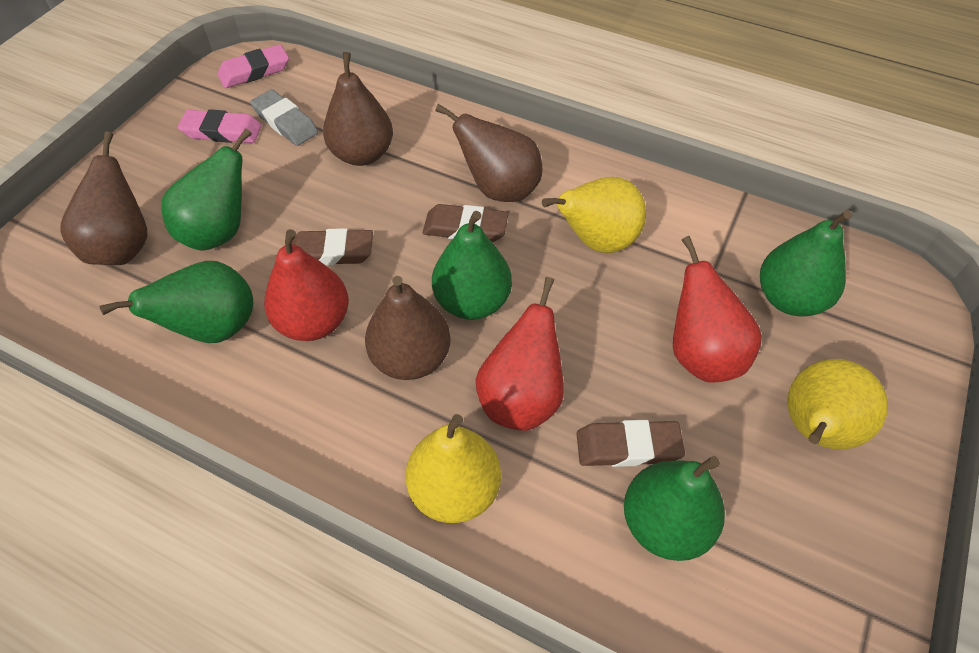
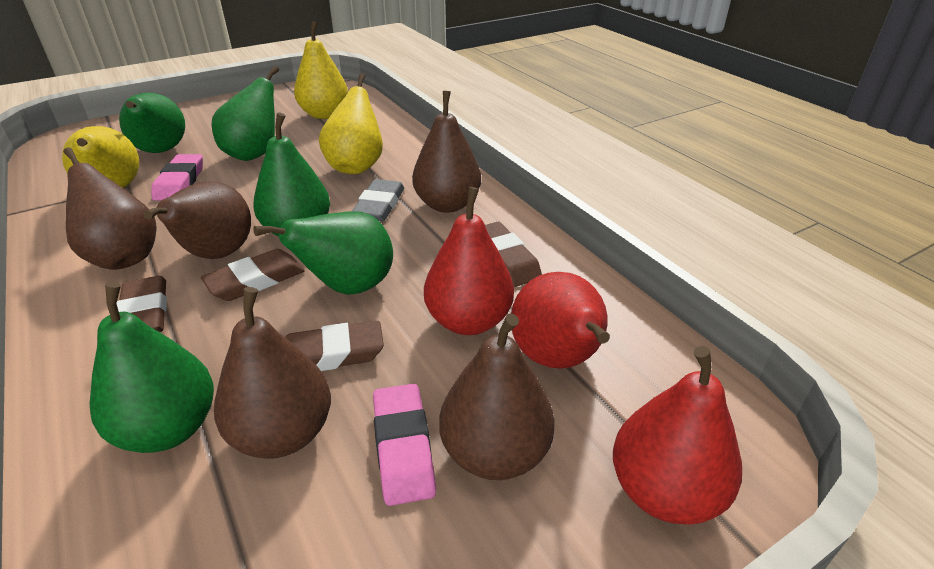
brown eraser: 3 -> 4
brown pear: 4 -> 5

